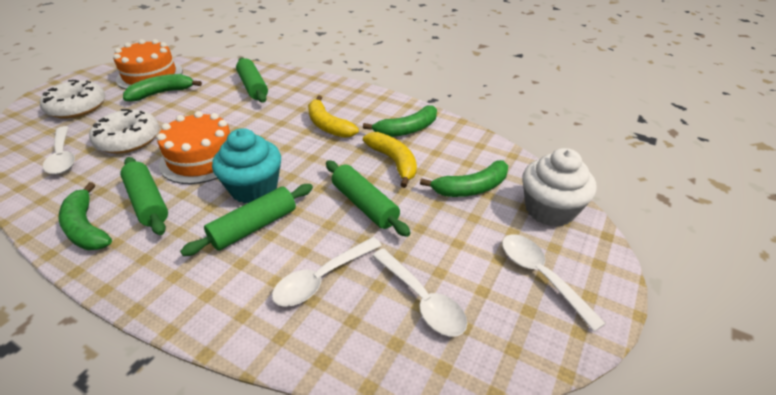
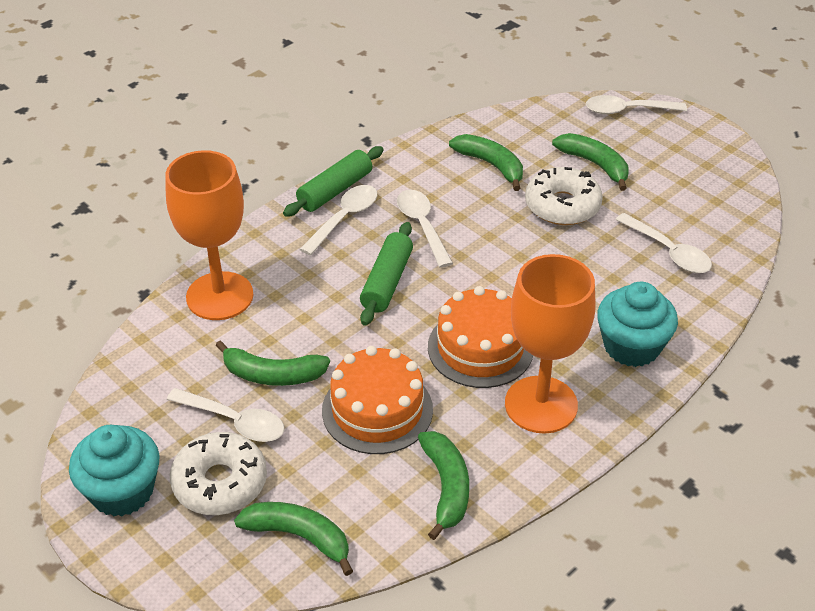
green banana: 4 -> 5
green rolling pin: 4 -> 2
orange goblet: 0 -> 2
turquoise cupcake: 1 -> 2
white cupcake: 1 -> 0
white spoon: 4 -> 5
yellow banana: 2 -> 0

